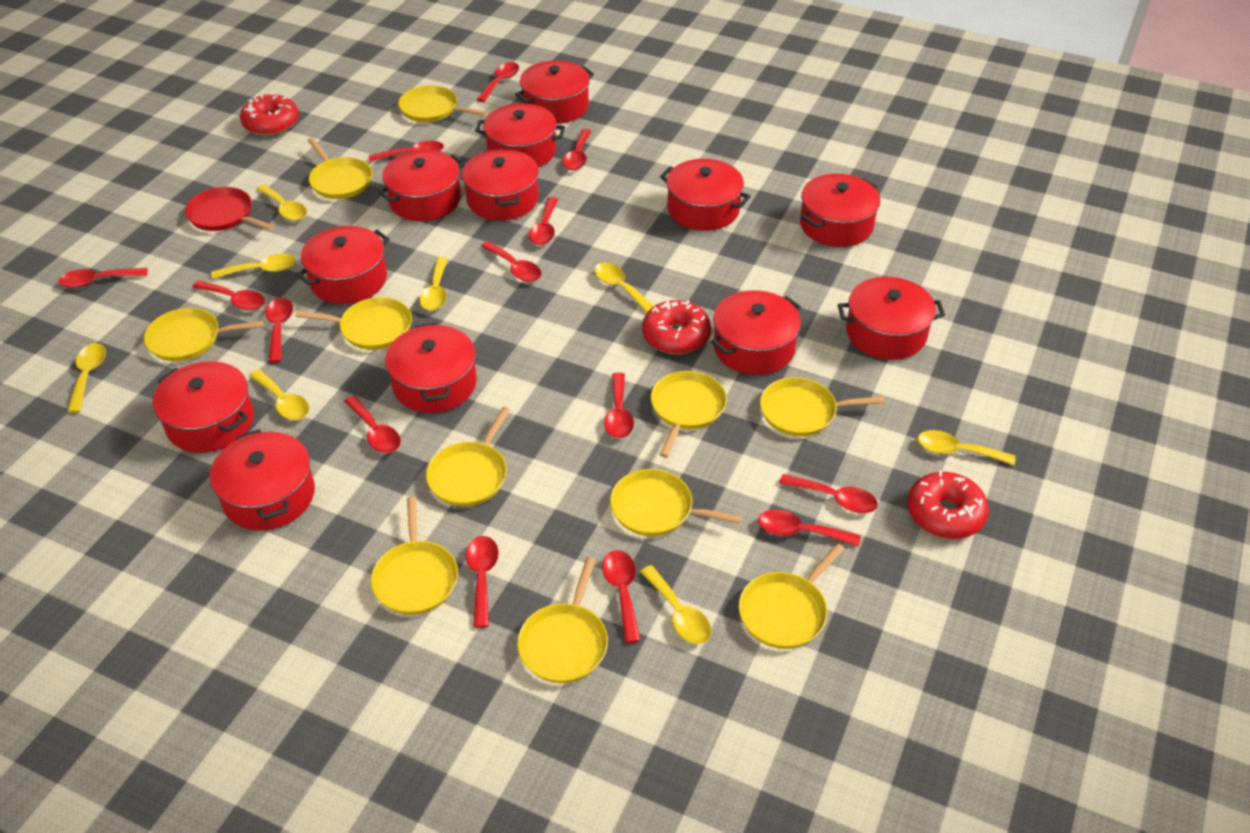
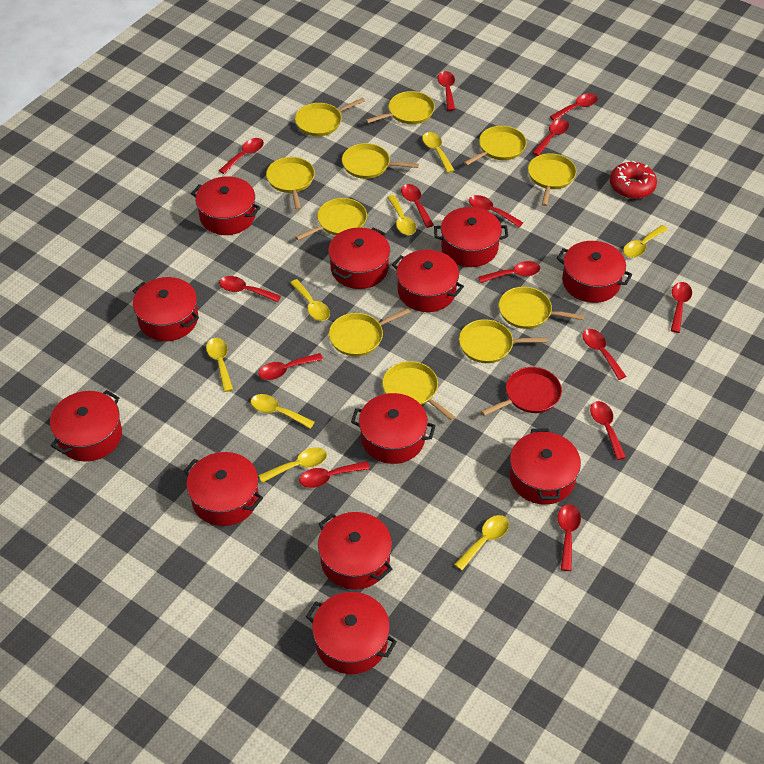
red donut: 3 -> 1

